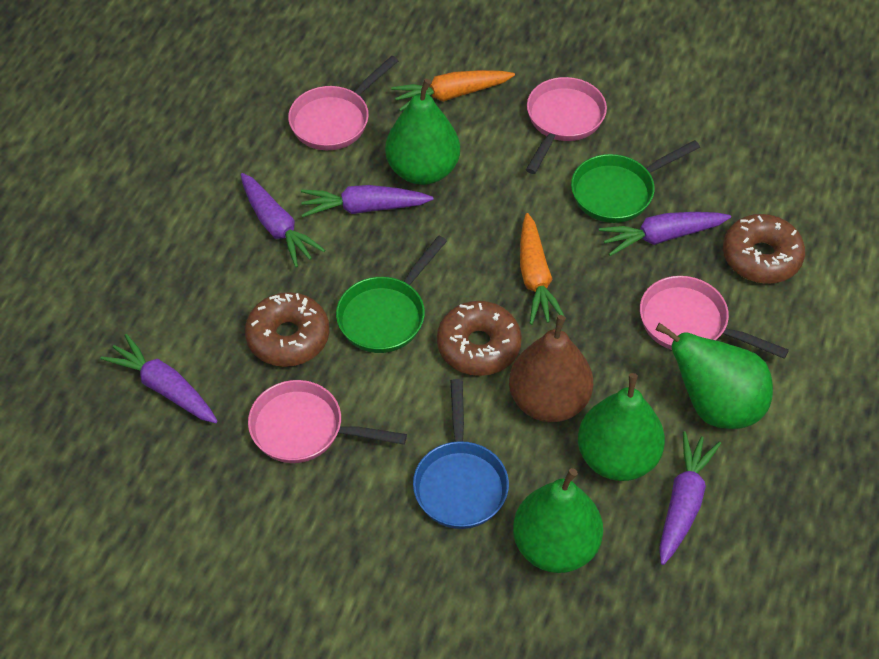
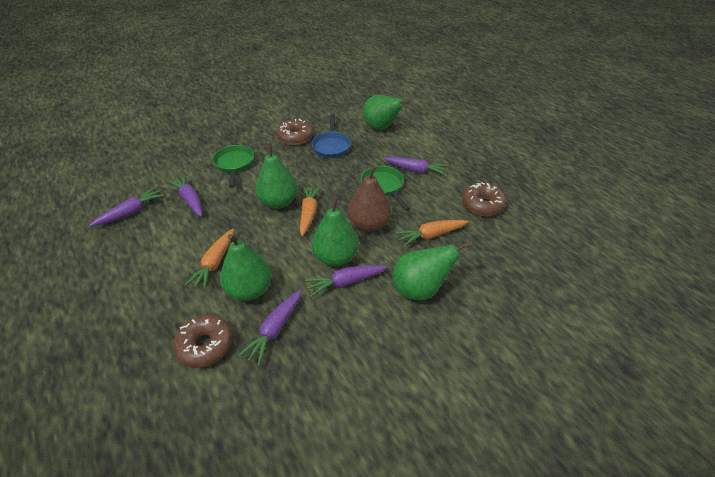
green pear: 4 -> 5
orange carrot: 2 -> 3
pink pan: 4 -> 0

